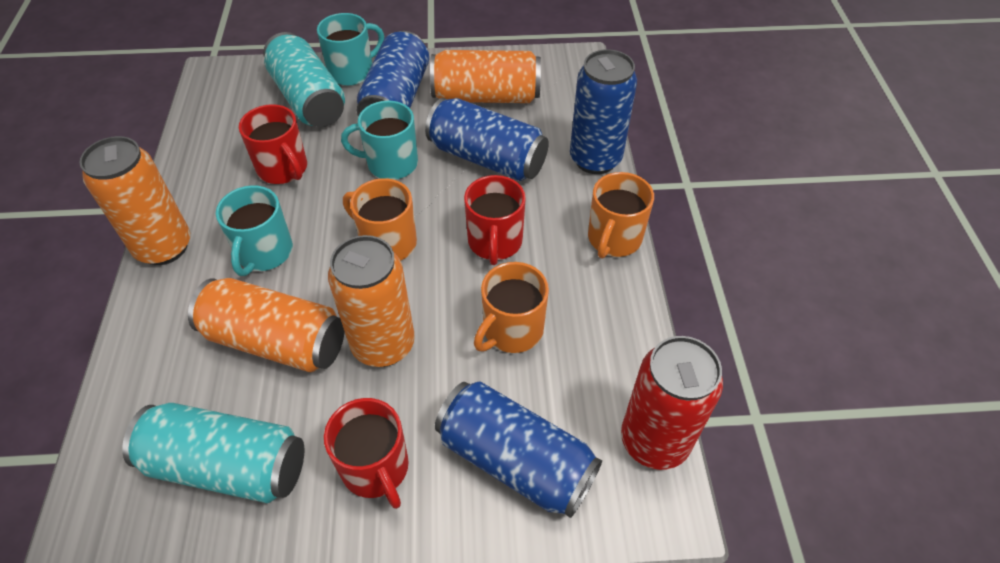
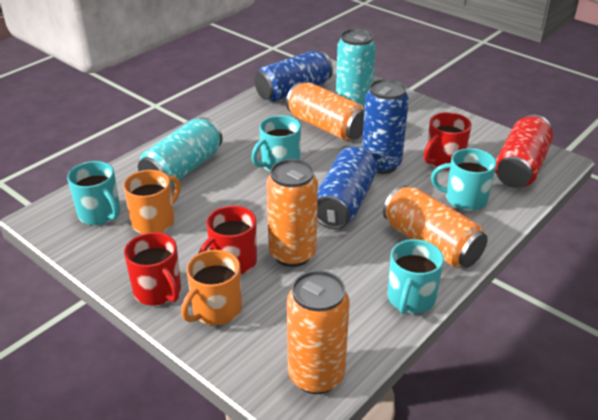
blue can: 4 -> 3
orange mug: 3 -> 2
turquoise mug: 3 -> 4

